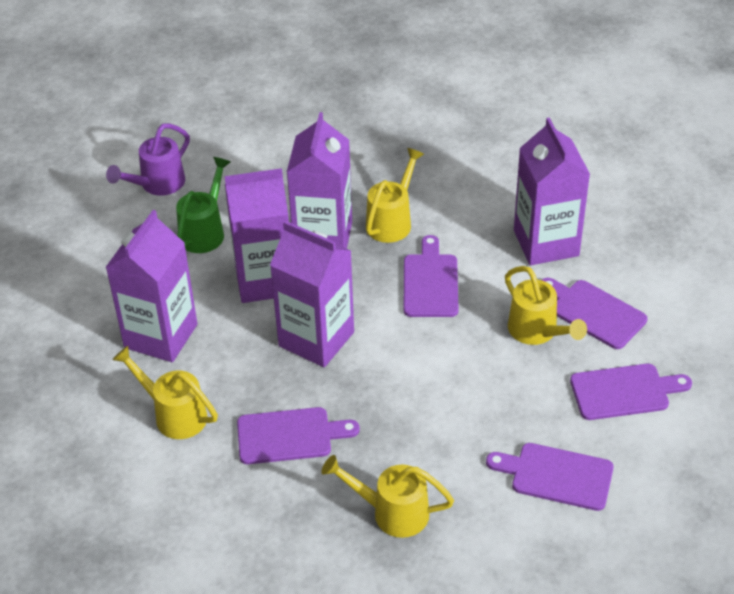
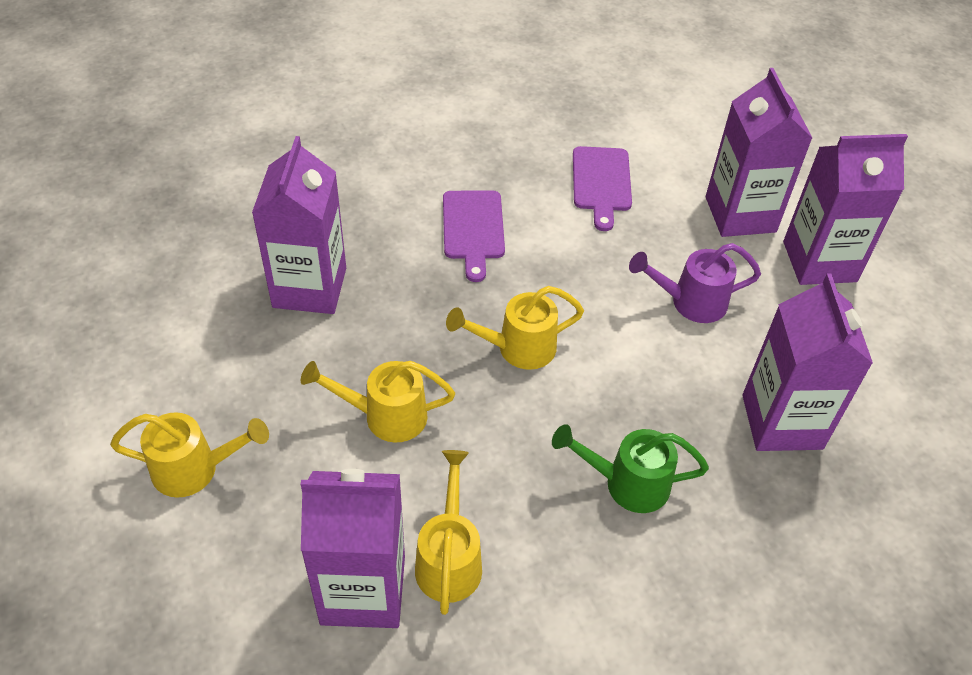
purple cutting board: 5 -> 2

